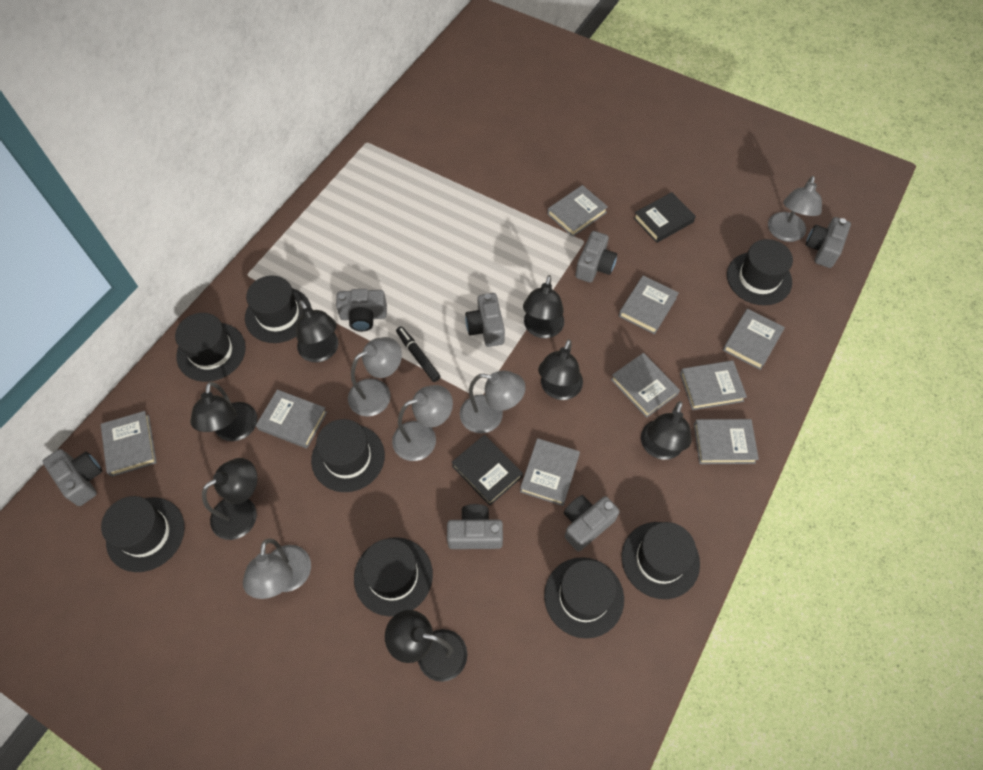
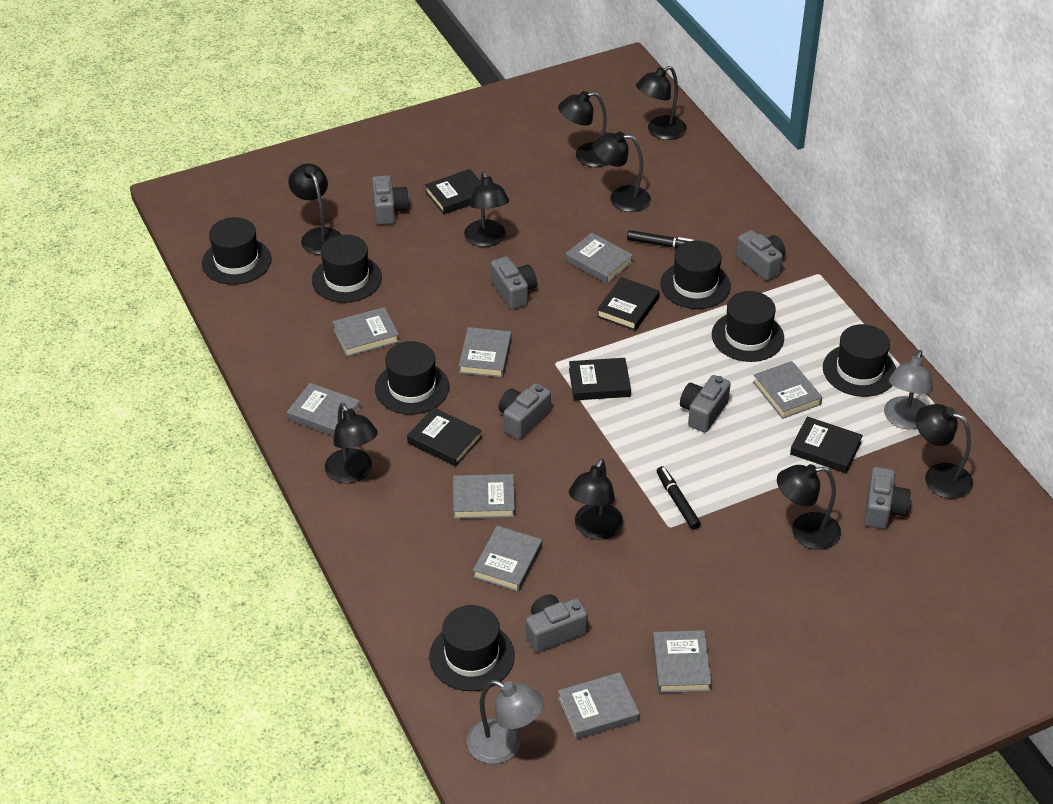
black book: 2 -> 5
black hat: 8 -> 7
black lamp: 7 -> 9
black marker: 1 -> 2
grey lamp: 5 -> 2

